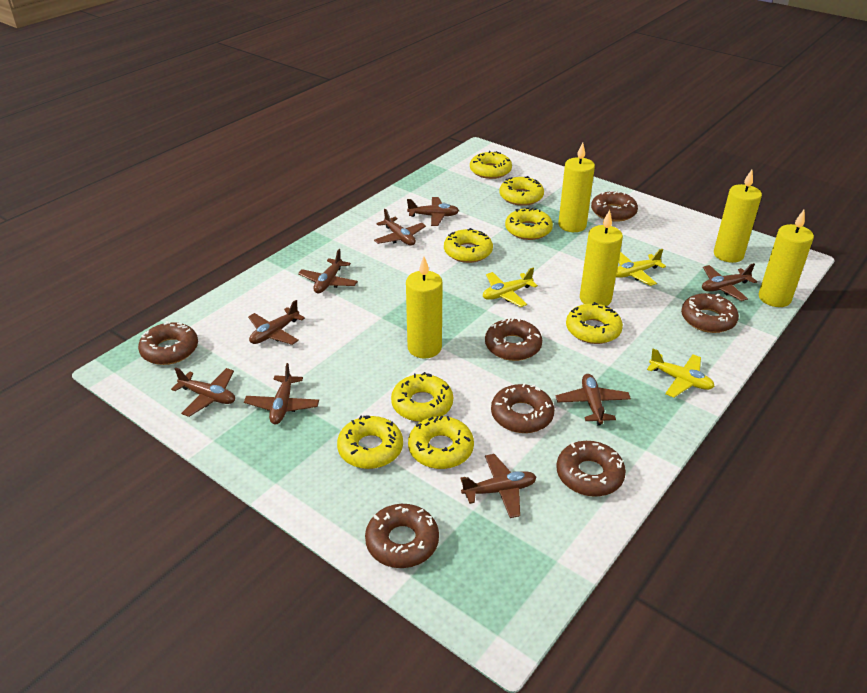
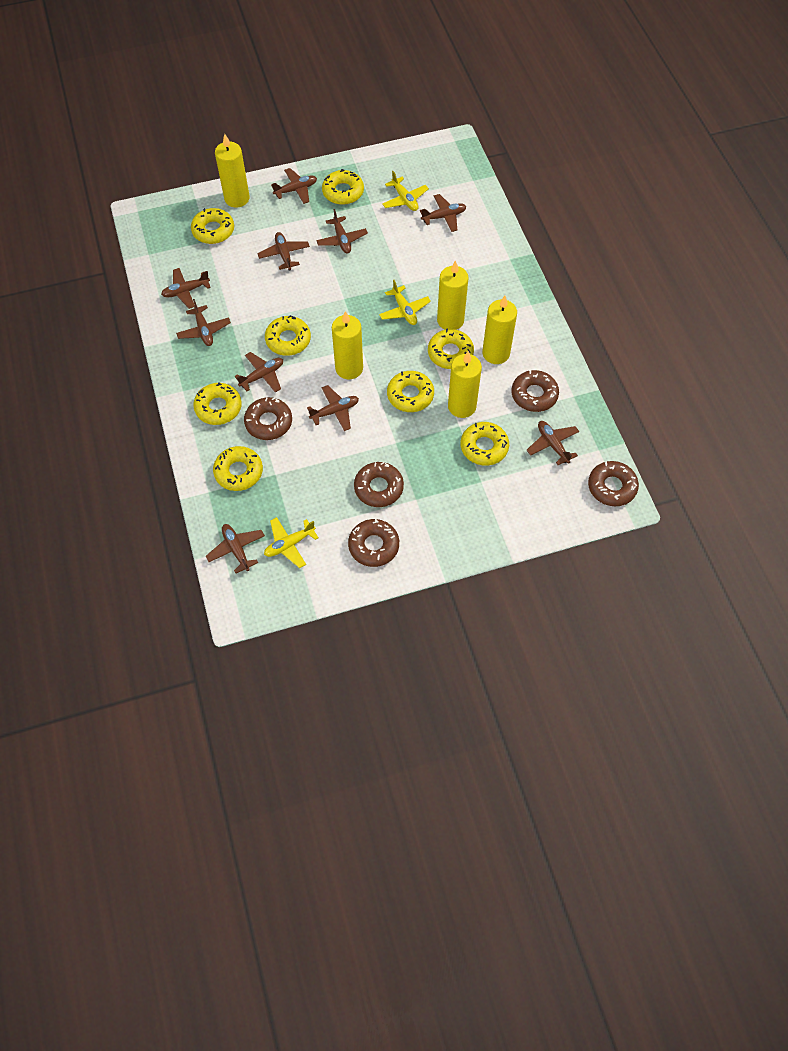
brown donut: 7 -> 5
brown plane: 9 -> 10

